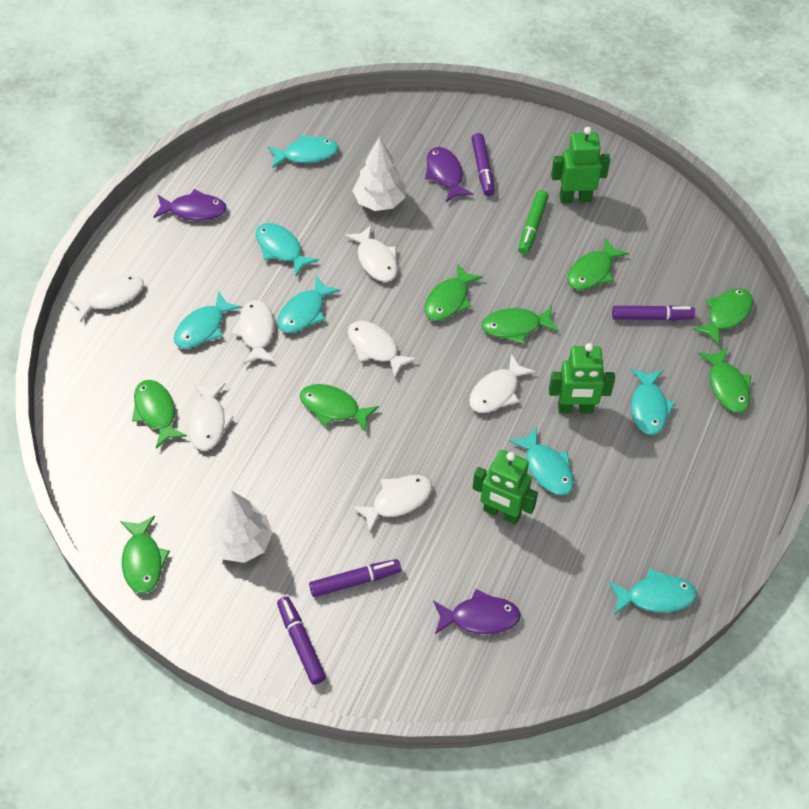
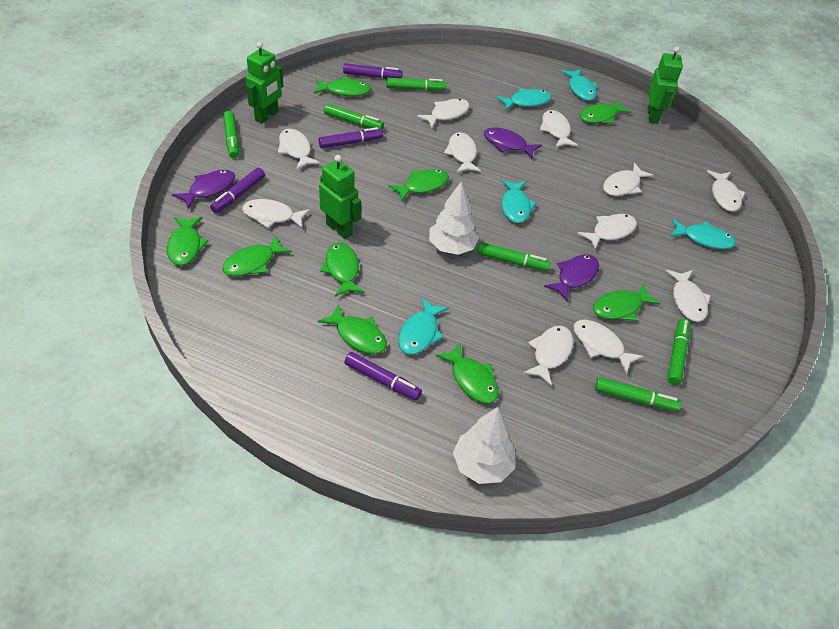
green fish: 8 -> 9
green marker: 1 -> 6
turquoise fish: 7 -> 5
white fish: 7 -> 11

